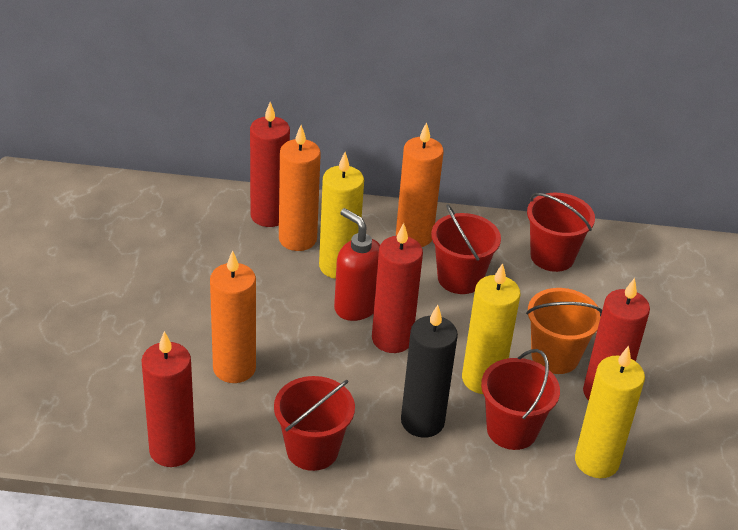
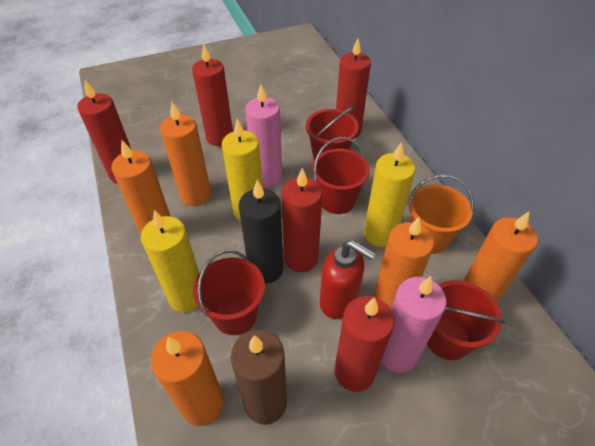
brown candle: 0 -> 1
orange candle: 3 -> 5
pink candle: 0 -> 2
red candle: 4 -> 5

